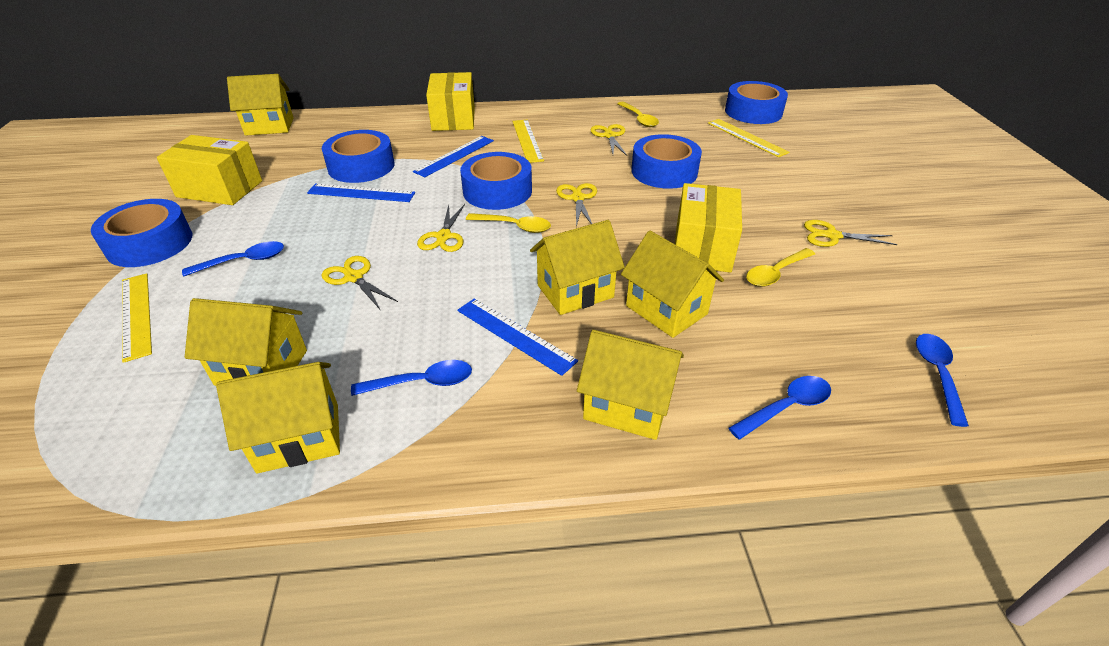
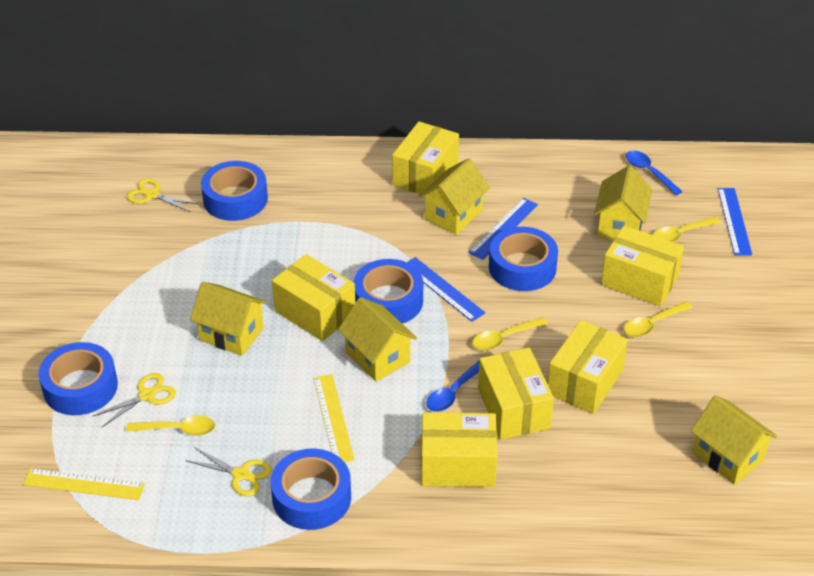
blue spoon: 4 -> 2
yellow box: 3 -> 6
yellow house: 6 -> 5
yellow ruler: 3 -> 2
yellow scissors: 5 -> 3
yellow spoon: 3 -> 4

